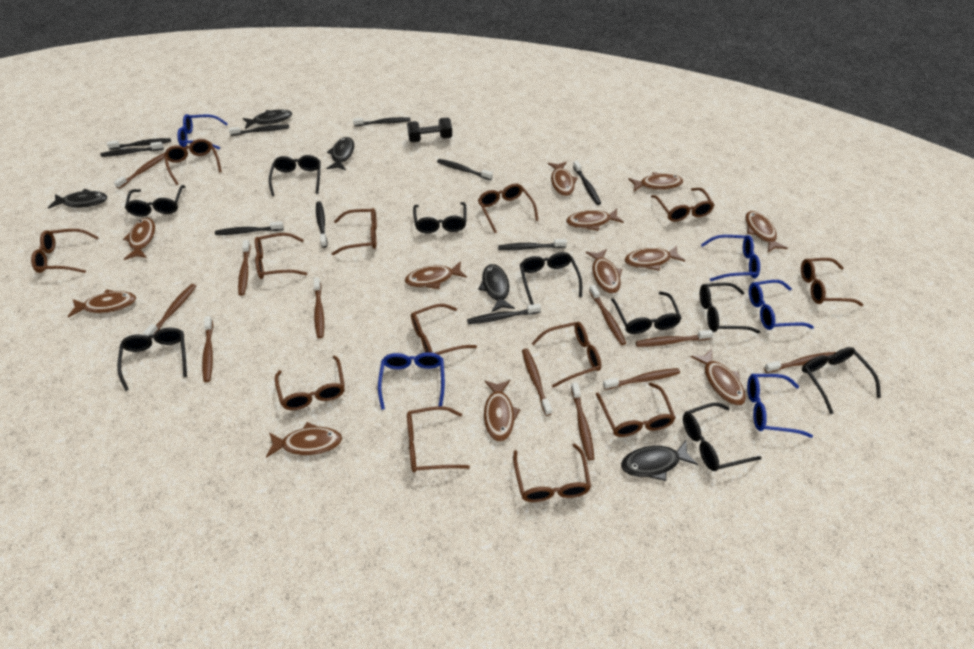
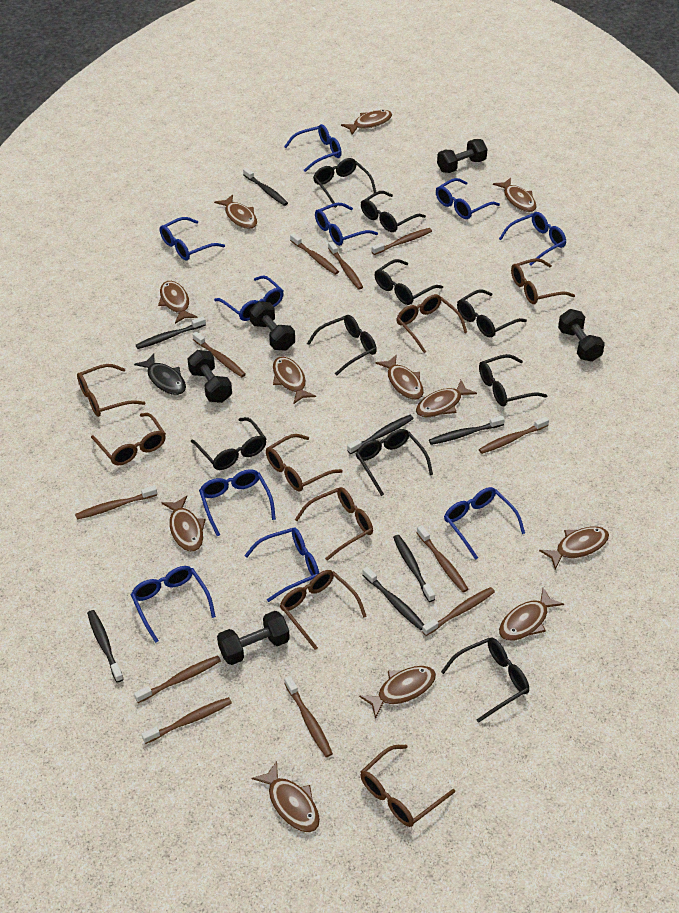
black dumbbell: 1 -> 5
black fish: 5 -> 1
black toothbrush: 10 -> 7
blue glasses: 5 -> 10
brown glasses: 13 -> 8

